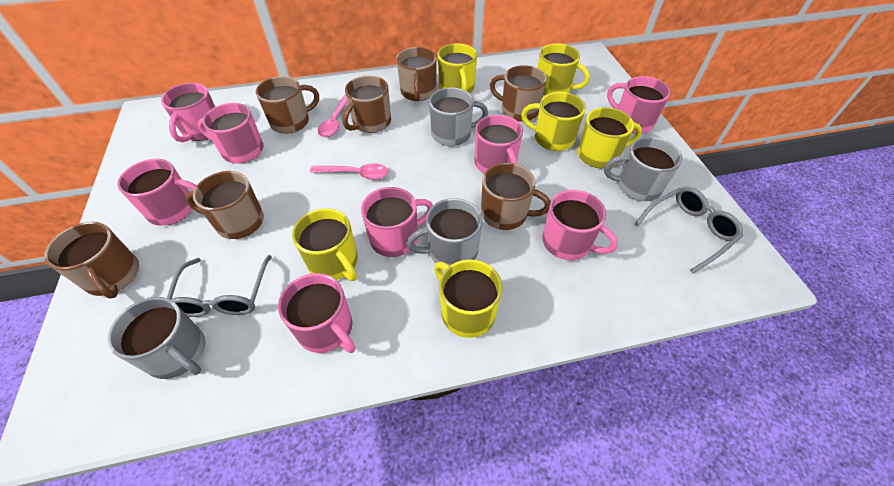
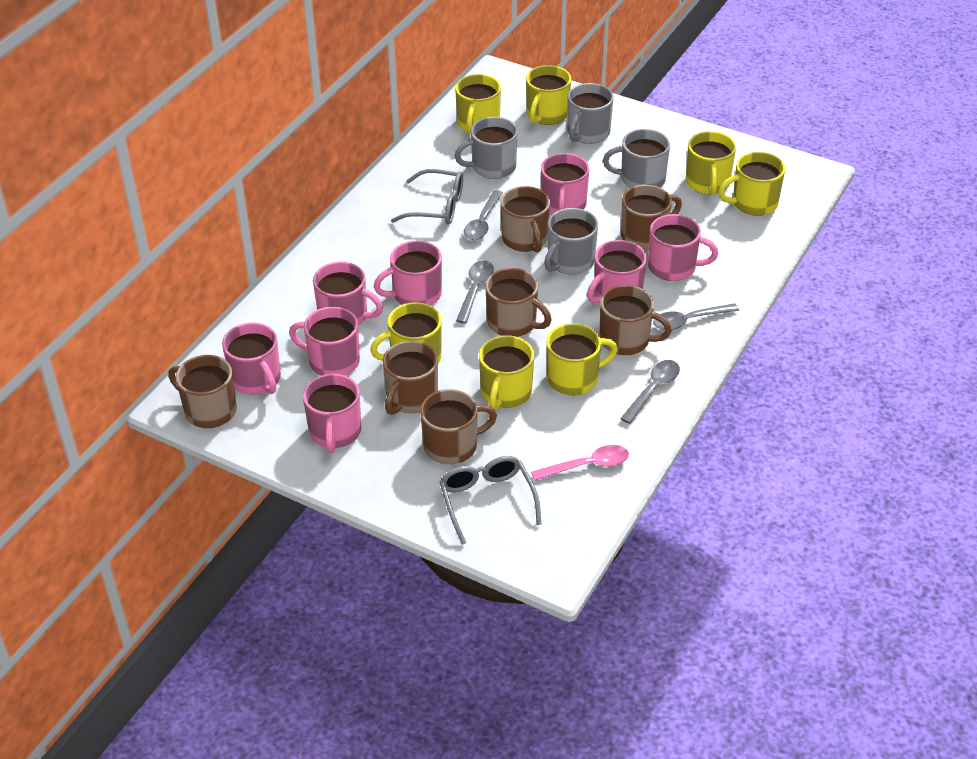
grey spoon: 0 -> 4
pink spoon: 2 -> 1
yellow mug: 6 -> 7

